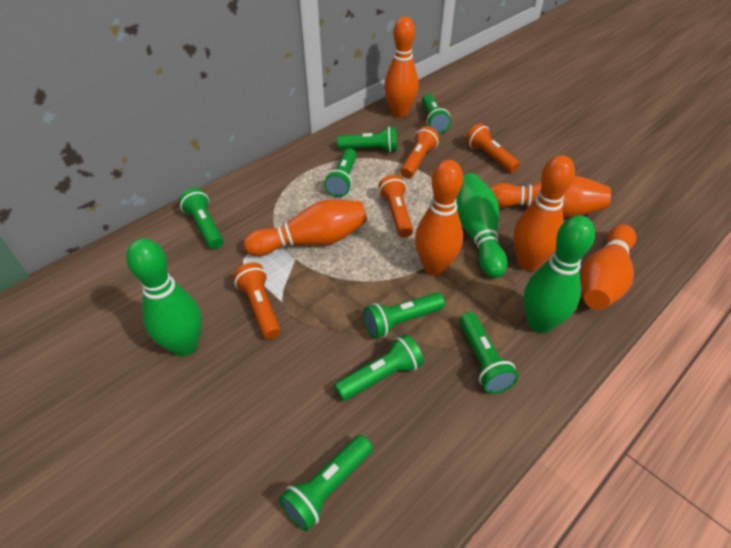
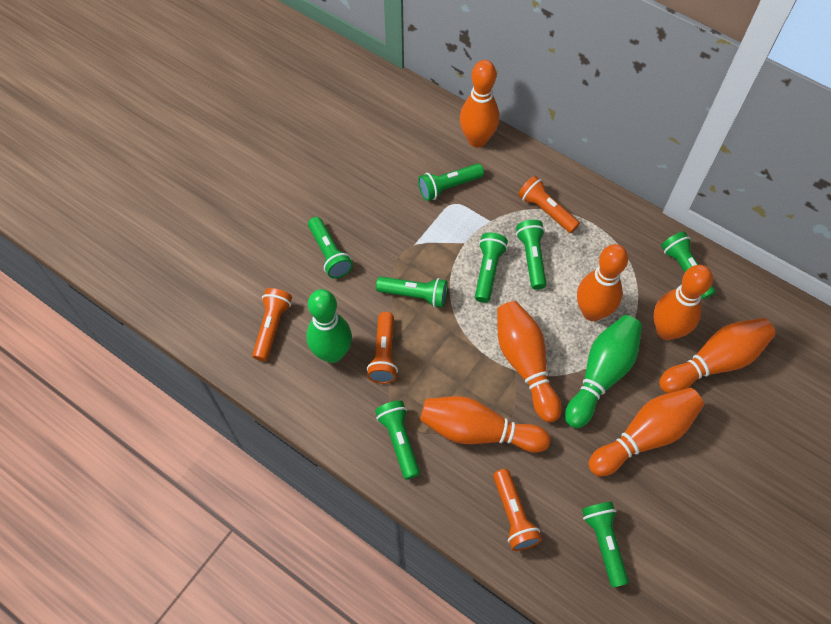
green bowling pin: 3 -> 2
orange bowling pin: 6 -> 7

